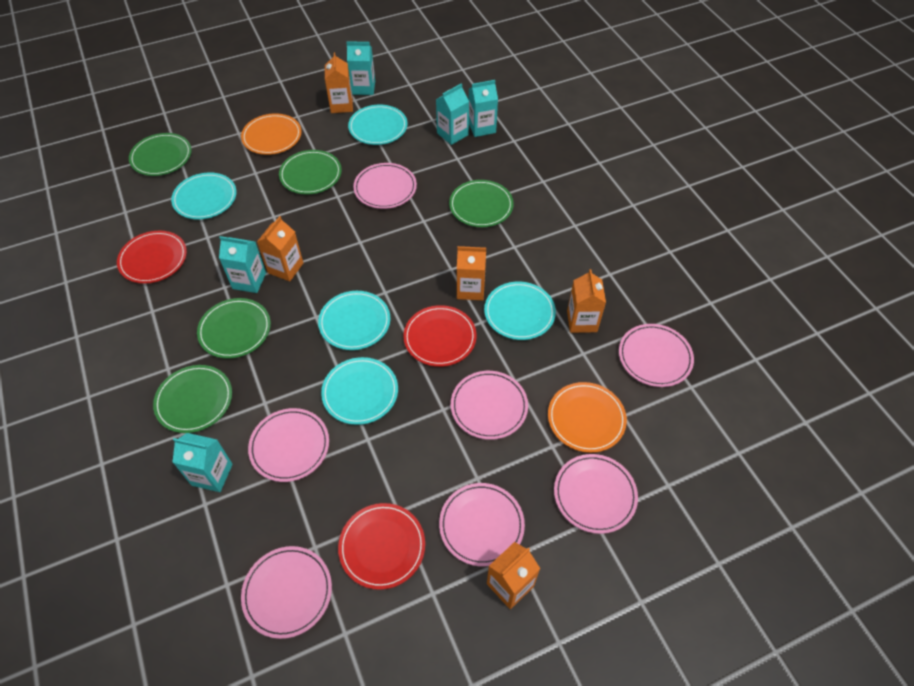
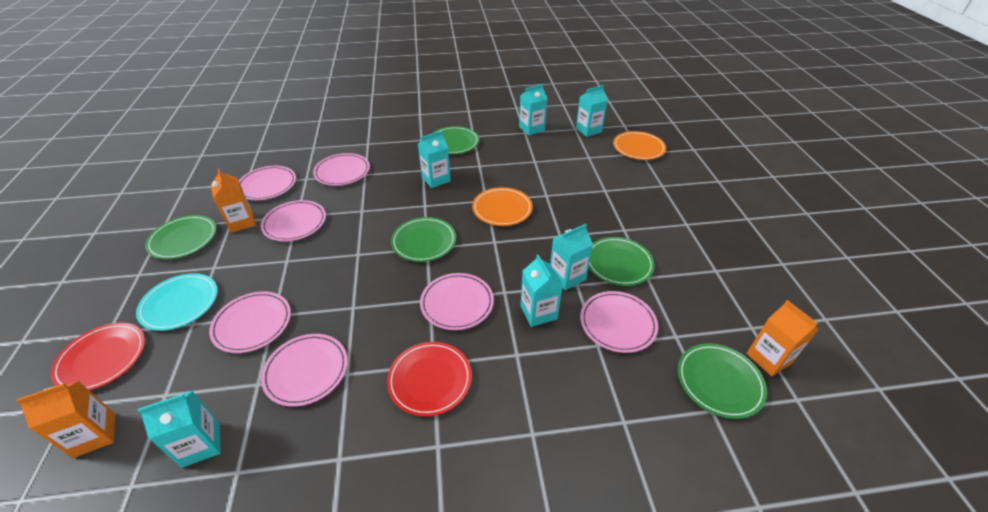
orange carton: 5 -> 3
red plate: 3 -> 2
turquoise carton: 5 -> 6
turquoise plate: 5 -> 1

